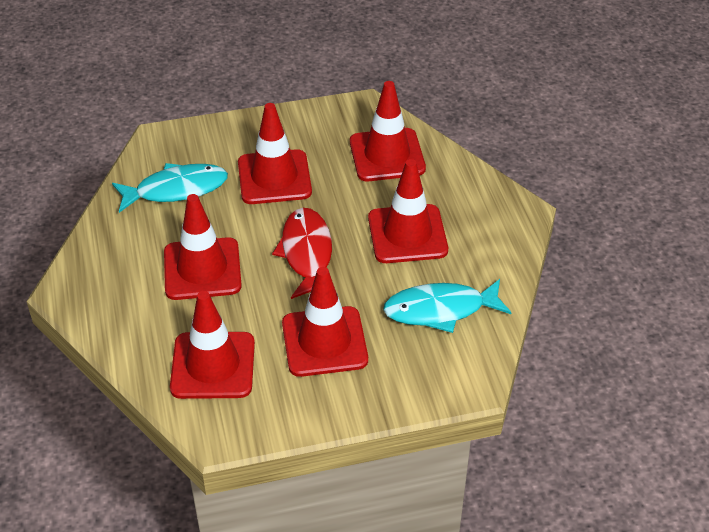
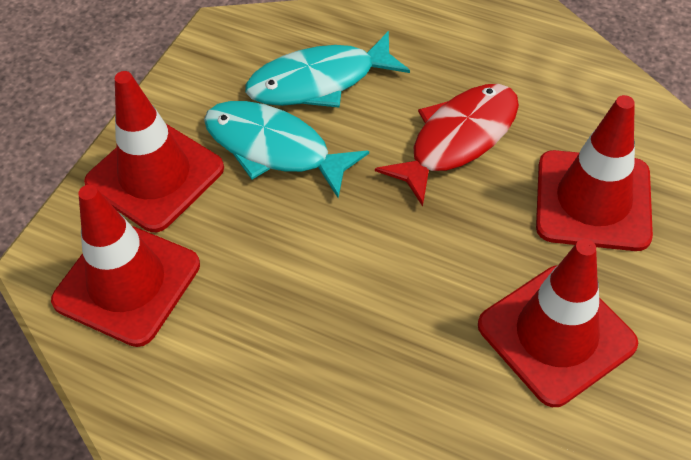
red traffic cone: 6 -> 4

